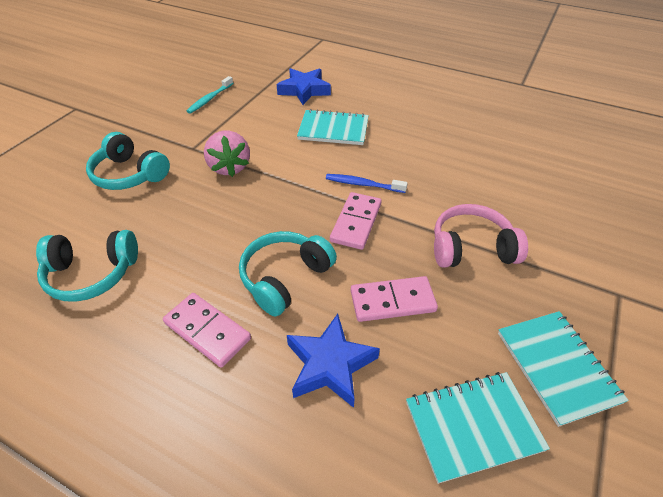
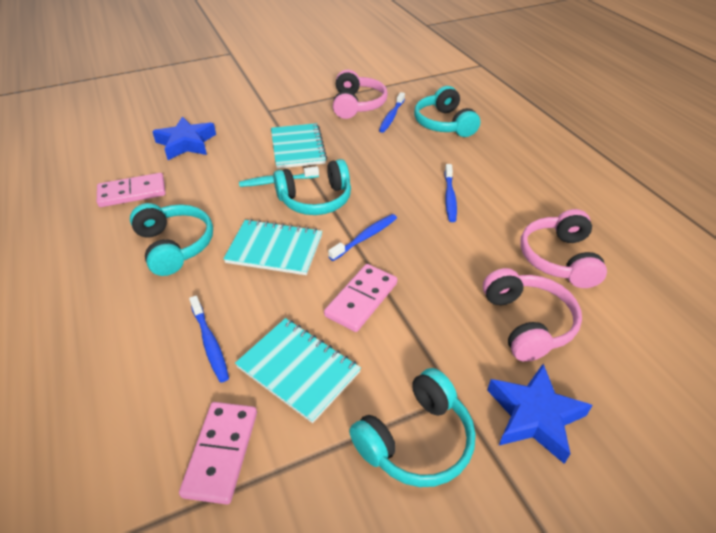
blue toothbrush: 1 -> 4
pink headphones: 1 -> 3
pink strawberry: 1 -> 0
turquoise headphones: 3 -> 4

